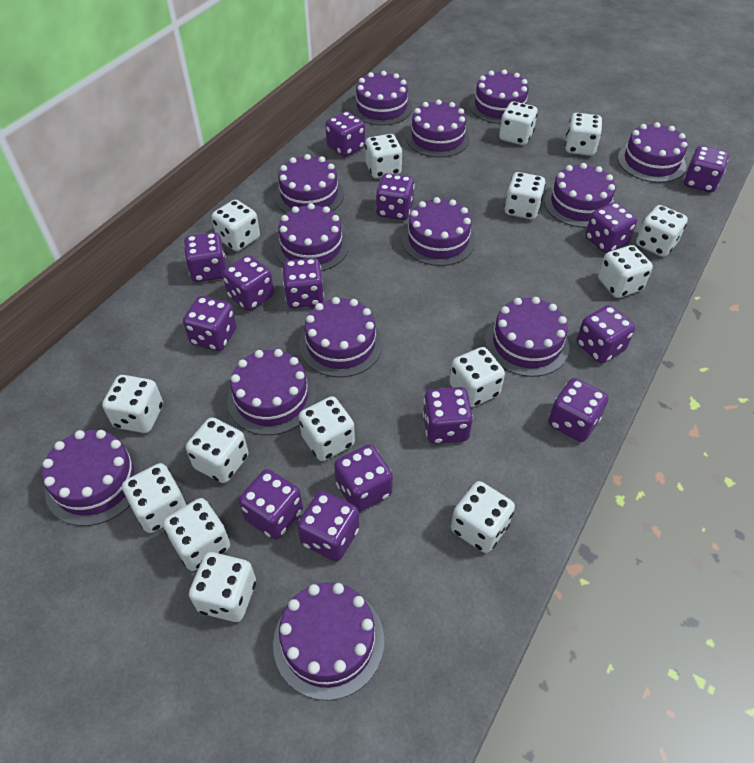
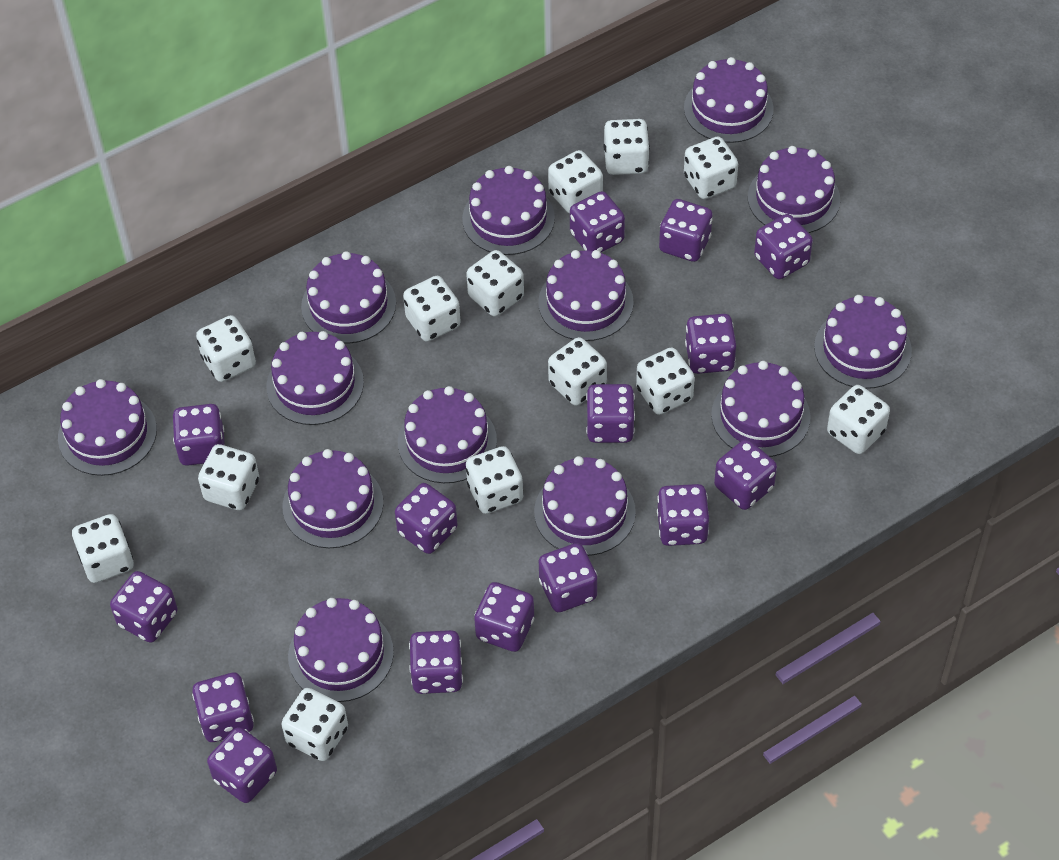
purple dice: 14 -> 15
white dice: 15 -> 13

